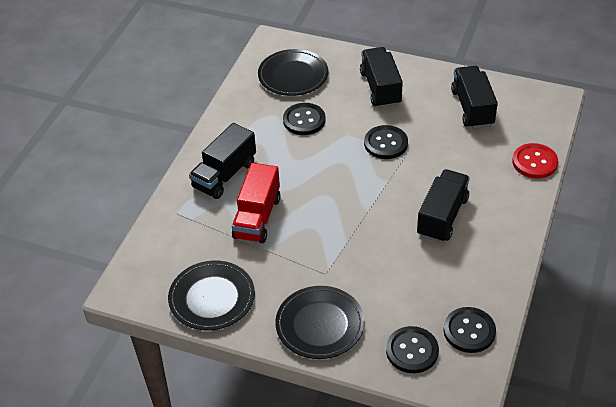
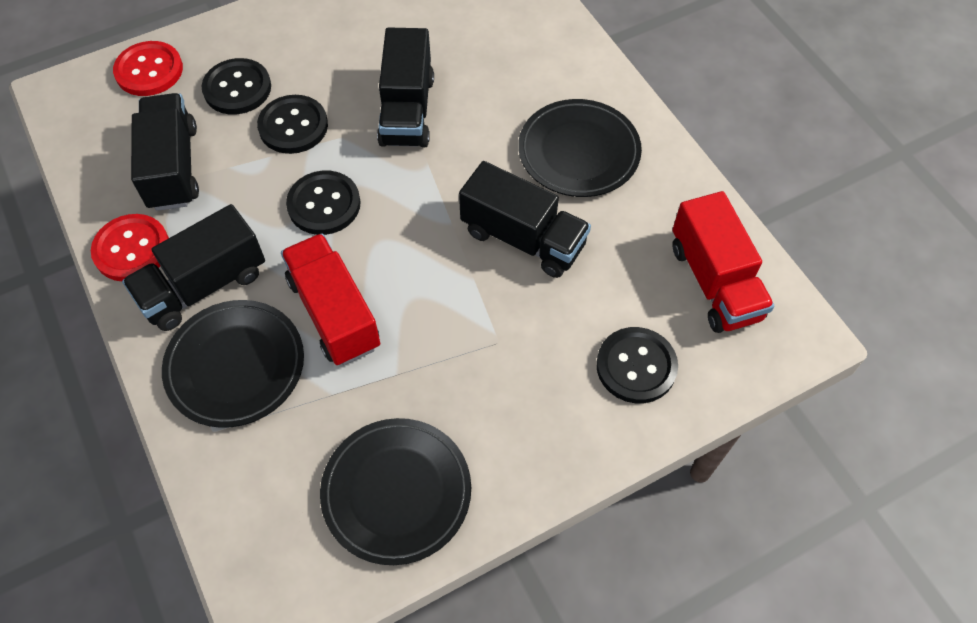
red button: 1 -> 2
red truck: 1 -> 2

